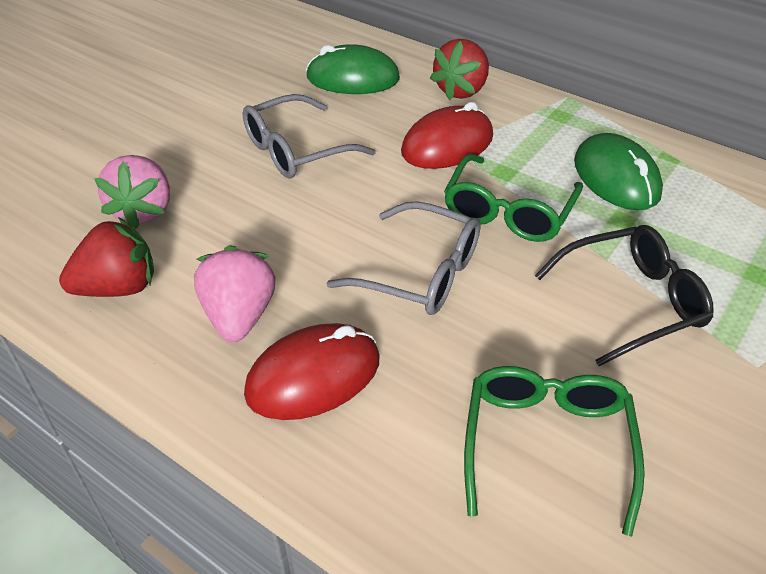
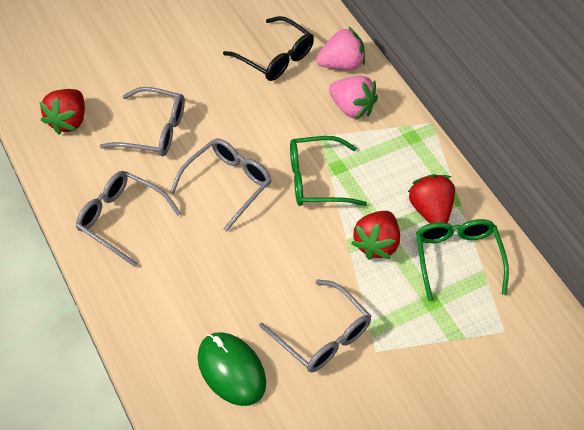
green mouse: 2 -> 1
grey glasses: 2 -> 4
red mouse: 2 -> 0
red strawberry: 2 -> 3

